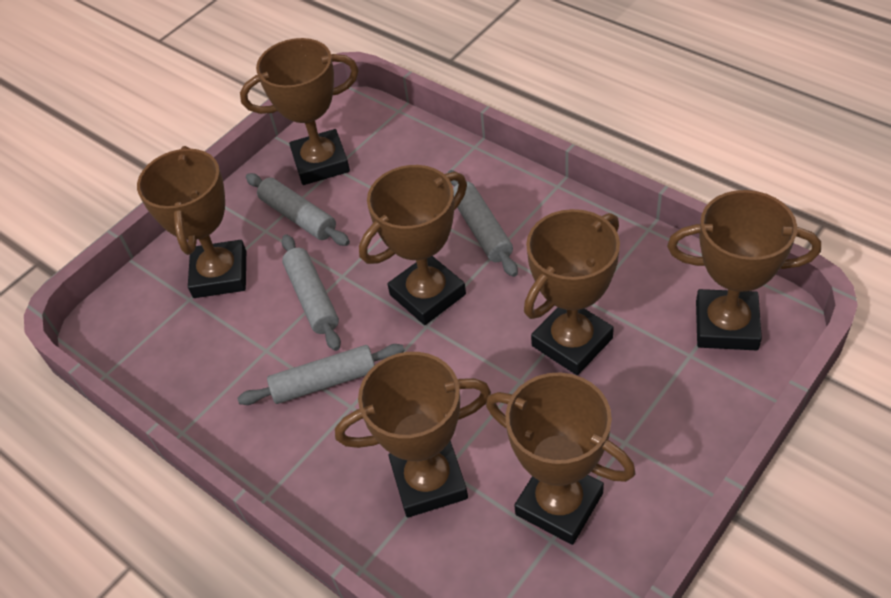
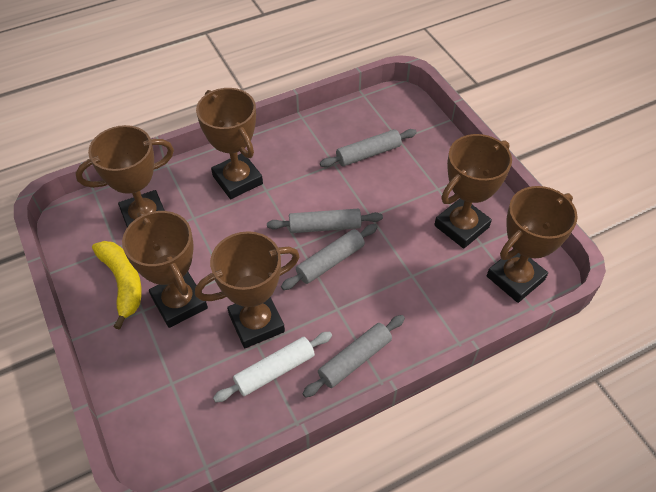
brown trophy: 7 -> 6
white rolling pin: 0 -> 1
yellow banana: 0 -> 1

